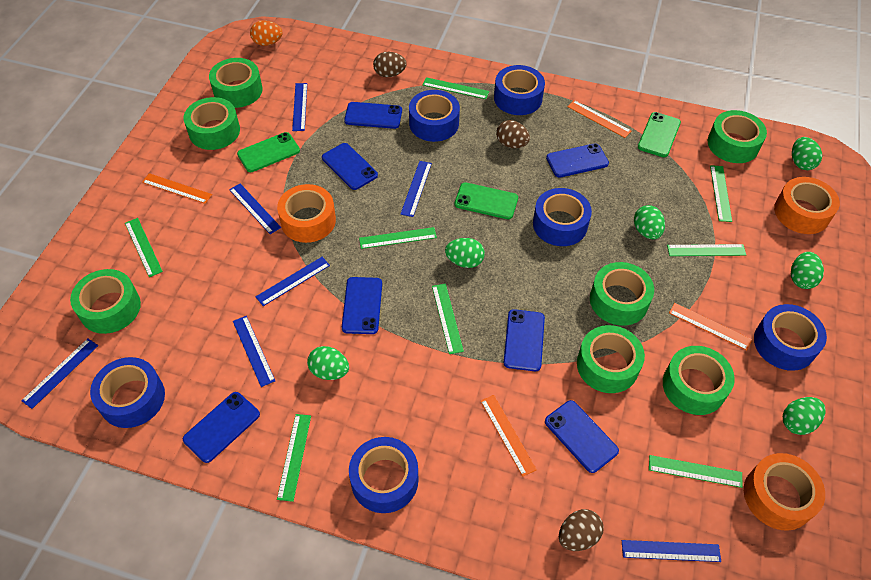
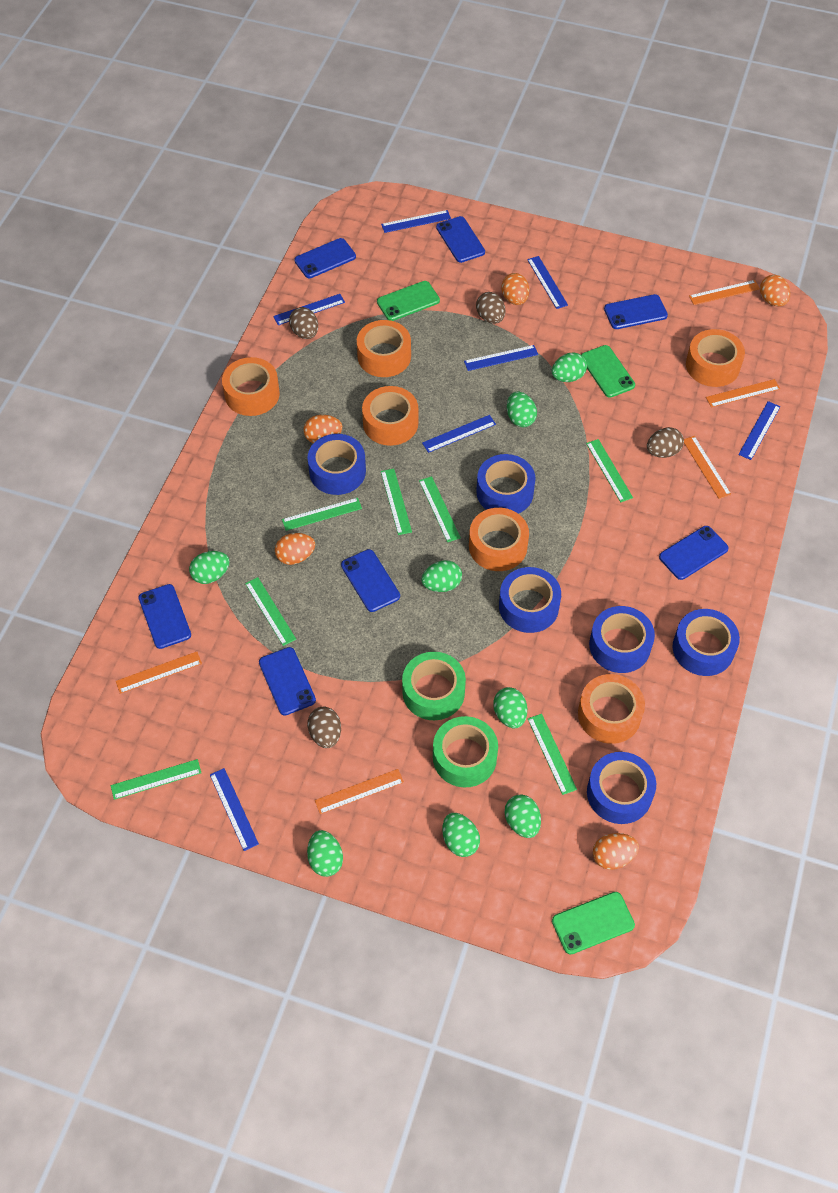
brown egg: 3 -> 4
green egg: 6 -> 8
green ruler: 8 -> 7
green tape: 7 -> 2
orange egg: 1 -> 5
orange ruler: 4 -> 5
orange tape: 3 -> 6

